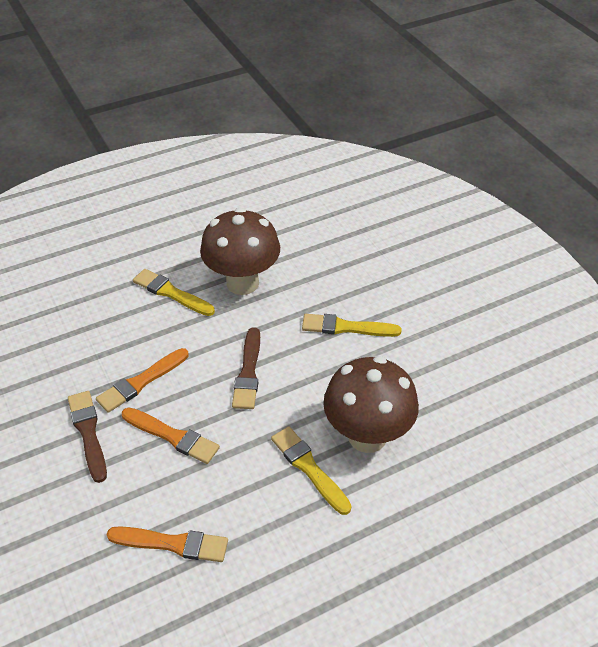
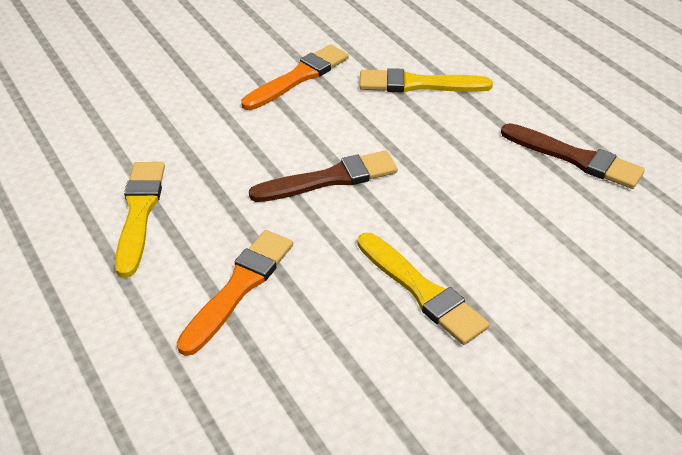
brown mushroom: 2 -> 0
orange brush: 3 -> 2

